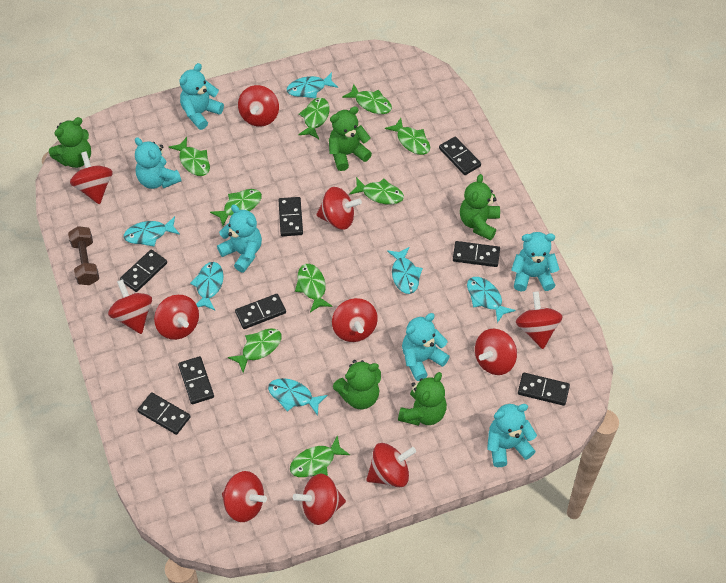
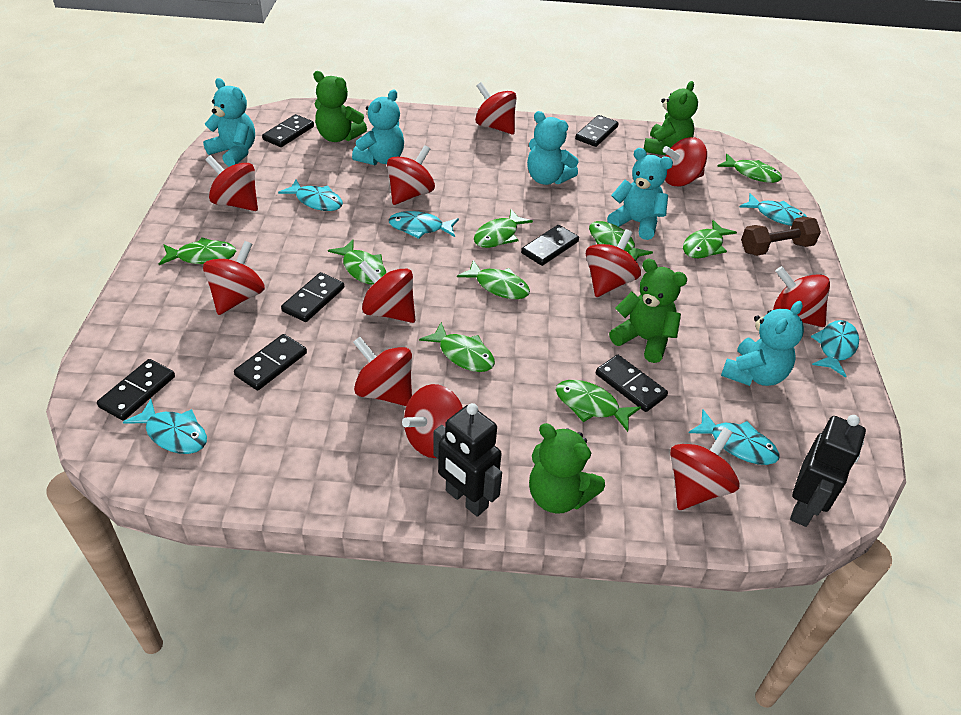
black domino: 8 -> 7
black robot: 0 -> 2
green teddy bear: 5 -> 4
turquoise teddy bear: 6 -> 5

